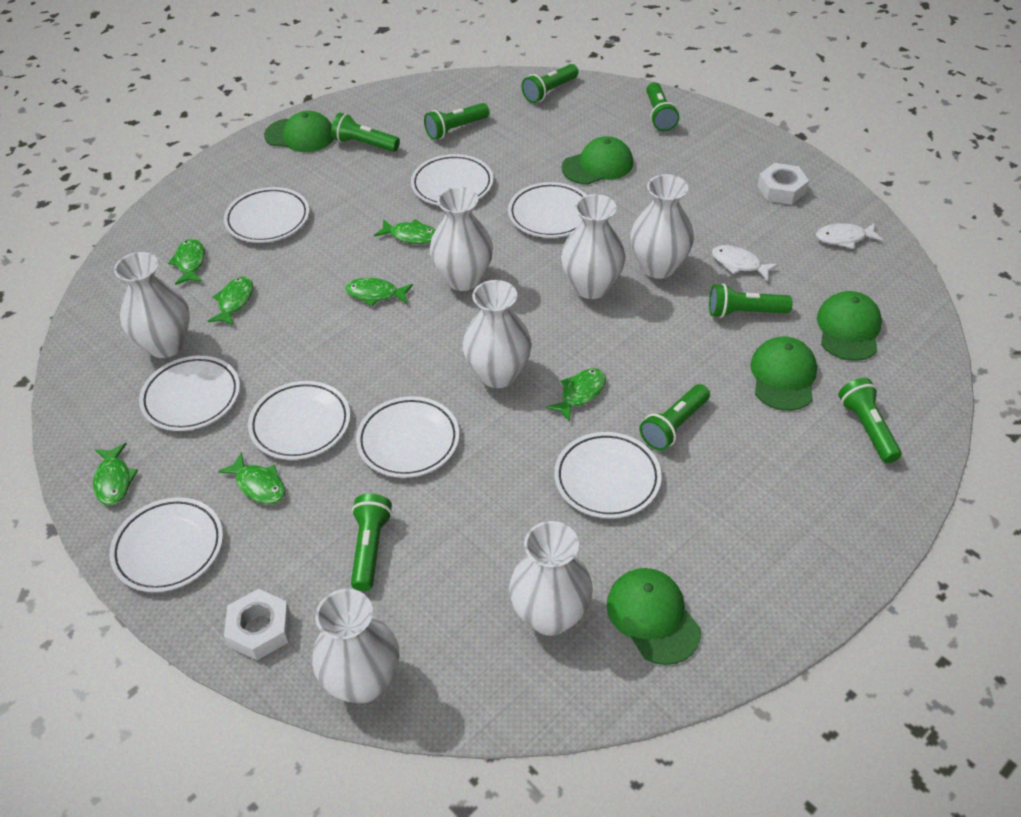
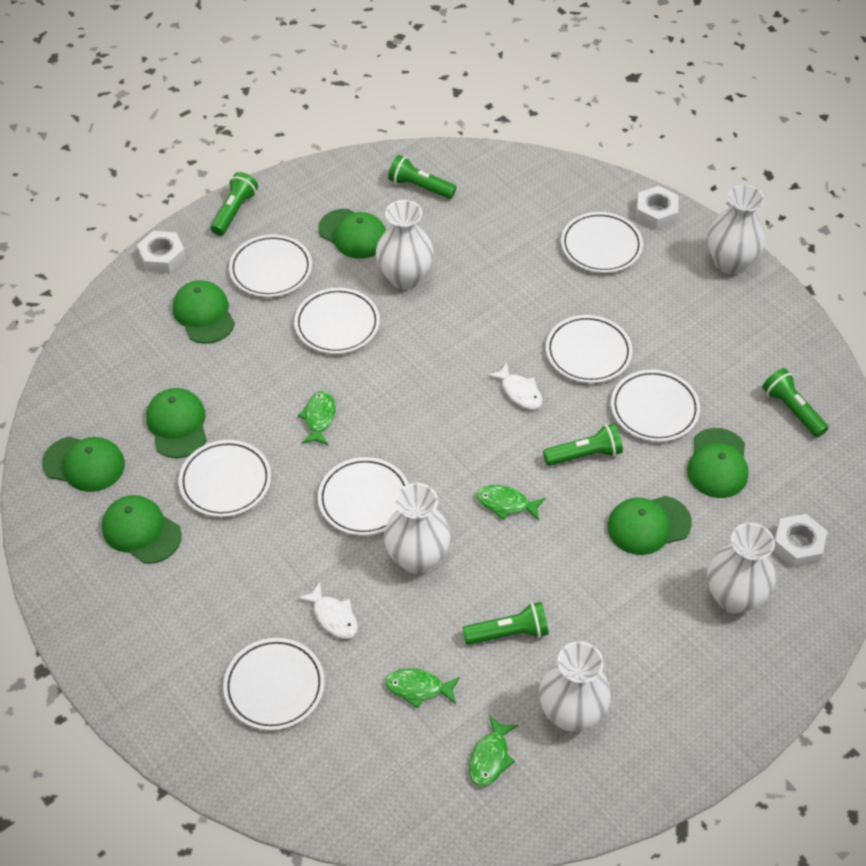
green cap: 5 -> 7
green fish: 7 -> 4
green flashlight: 8 -> 5
white nut: 2 -> 3
white vase: 7 -> 5

